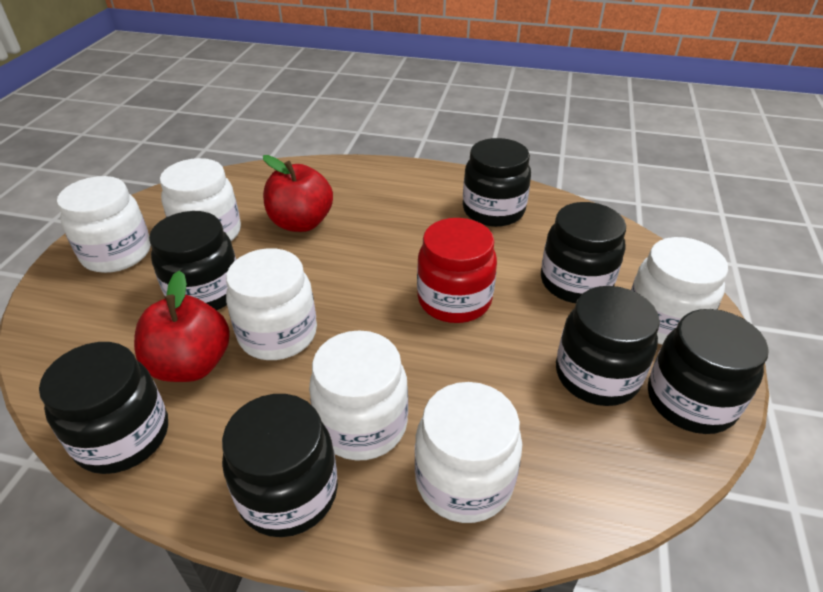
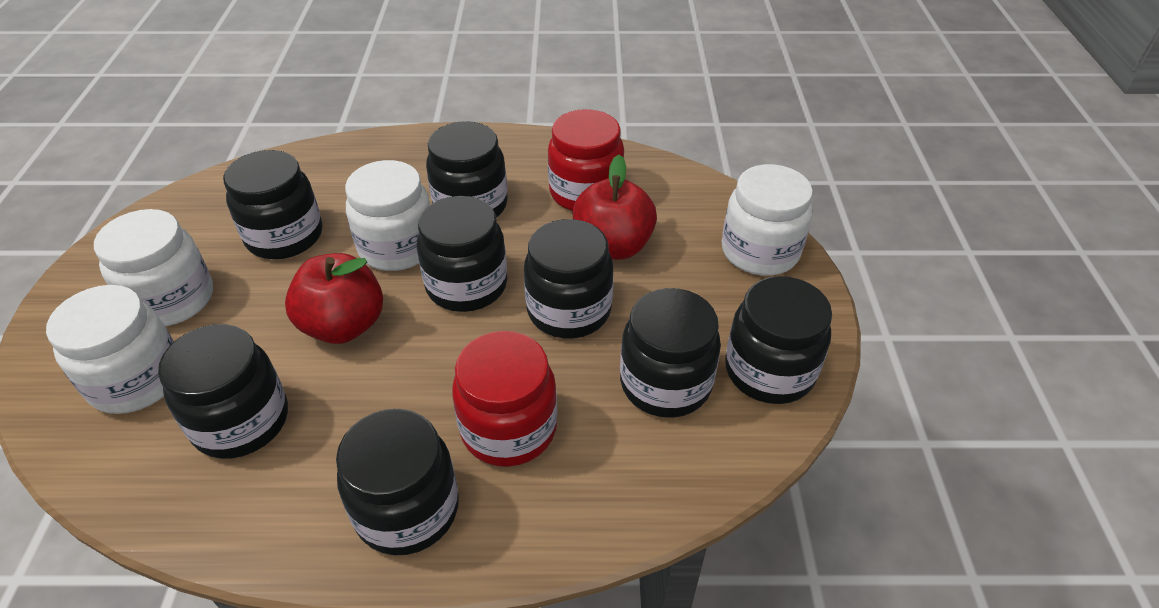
black jar: 7 -> 8
red jar: 1 -> 2
white jar: 6 -> 4

